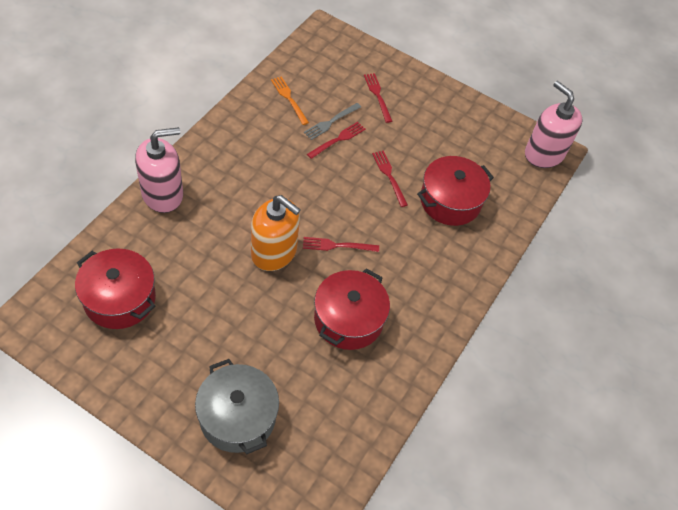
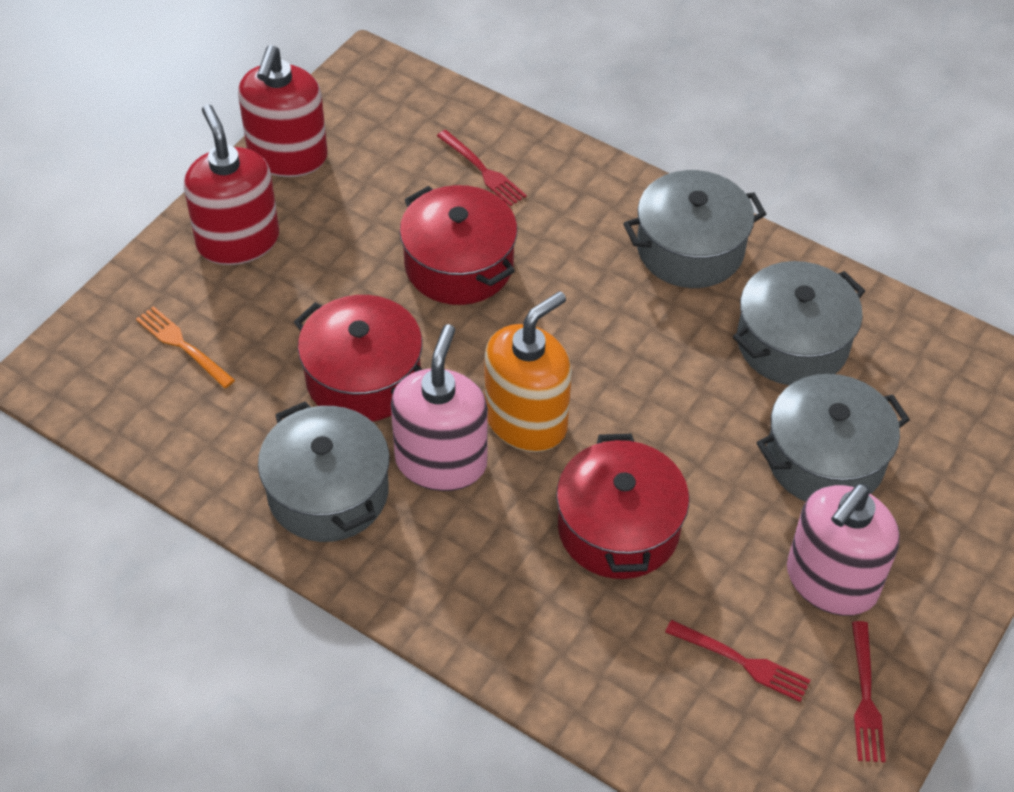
grey fork: 1 -> 0
grey pot: 1 -> 4
red fork: 4 -> 3
red soap dispenser: 0 -> 2

